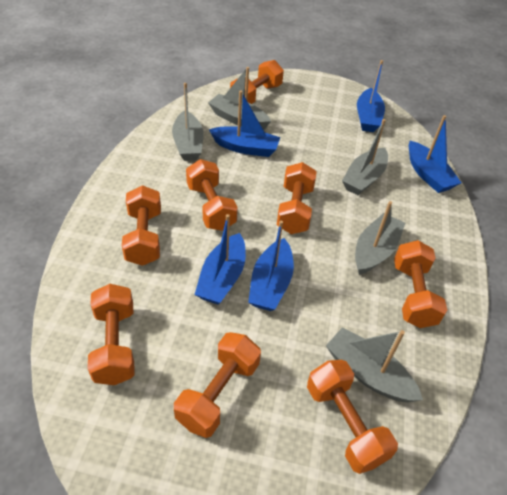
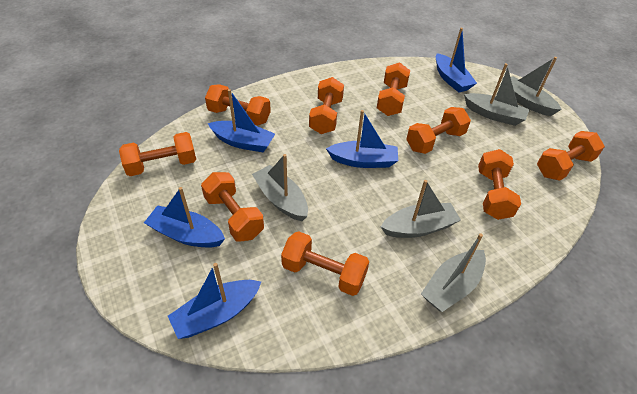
orange dumbbell: 8 -> 9

